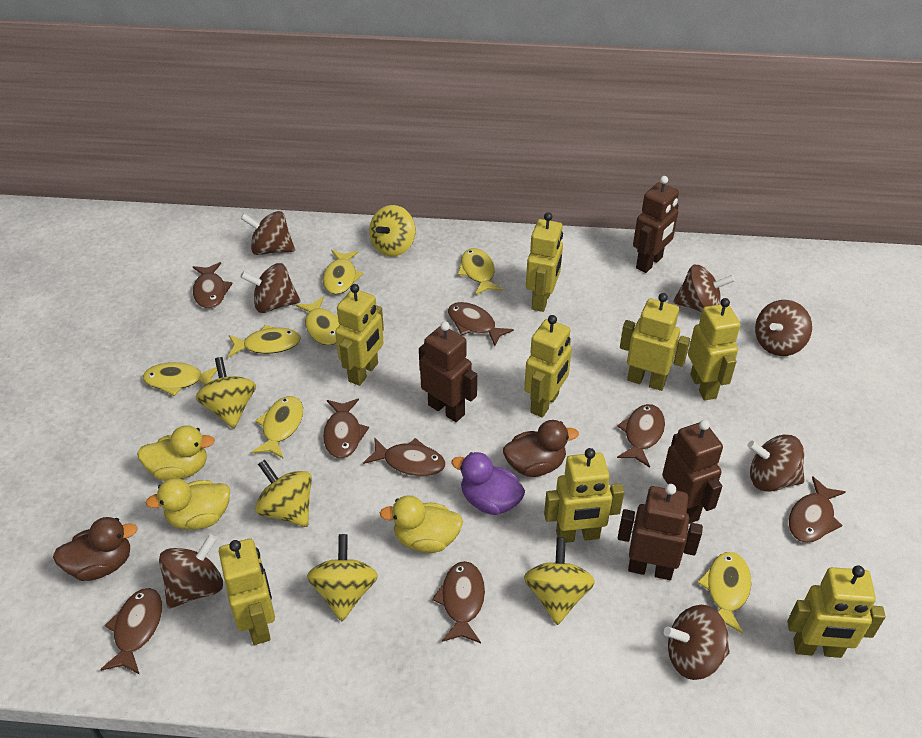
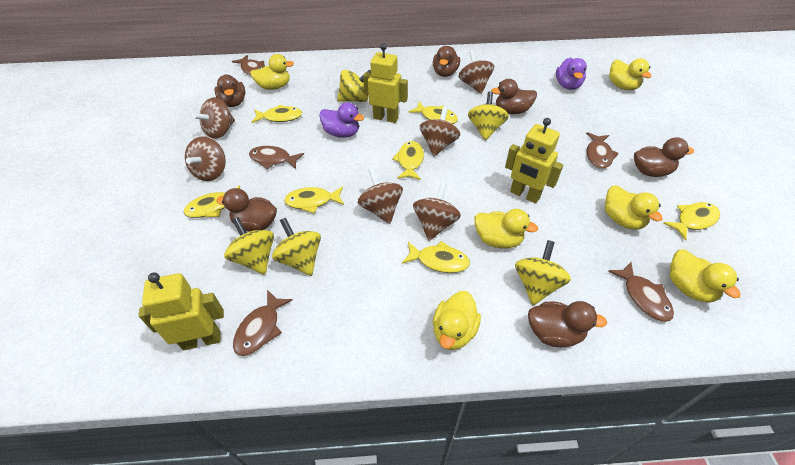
brown duck: 2 -> 6
brown fish: 8 -> 5
brown robot: 4 -> 0
brown spinning top: 7 -> 6
purple duck: 1 -> 2
yellow duck: 3 -> 6
yellow robot: 8 -> 3

